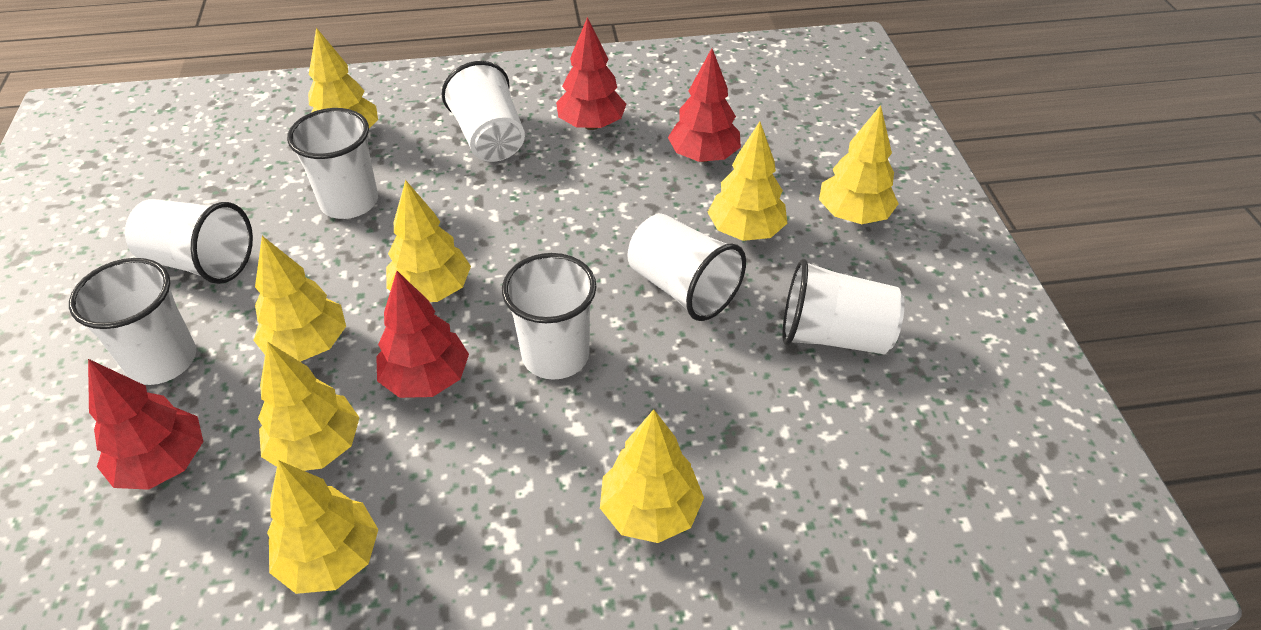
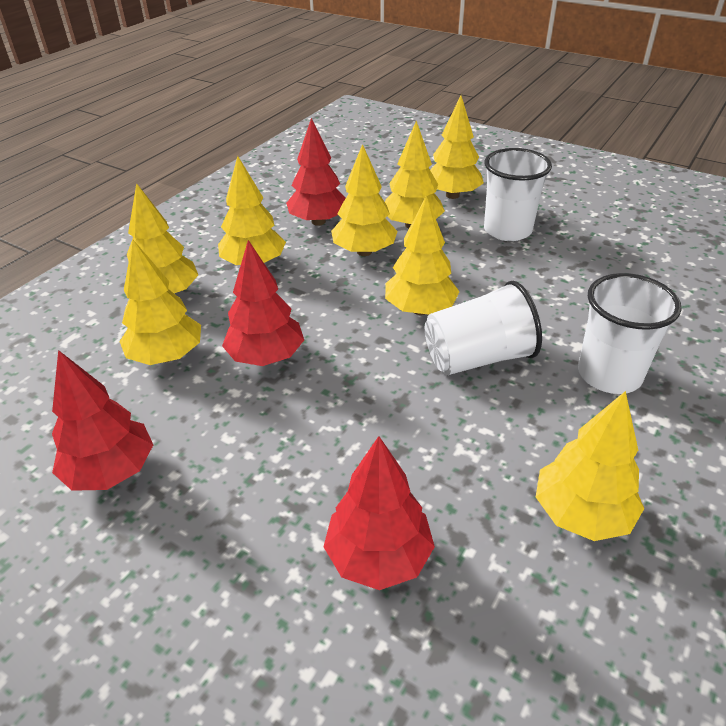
white cup: 7 -> 3

